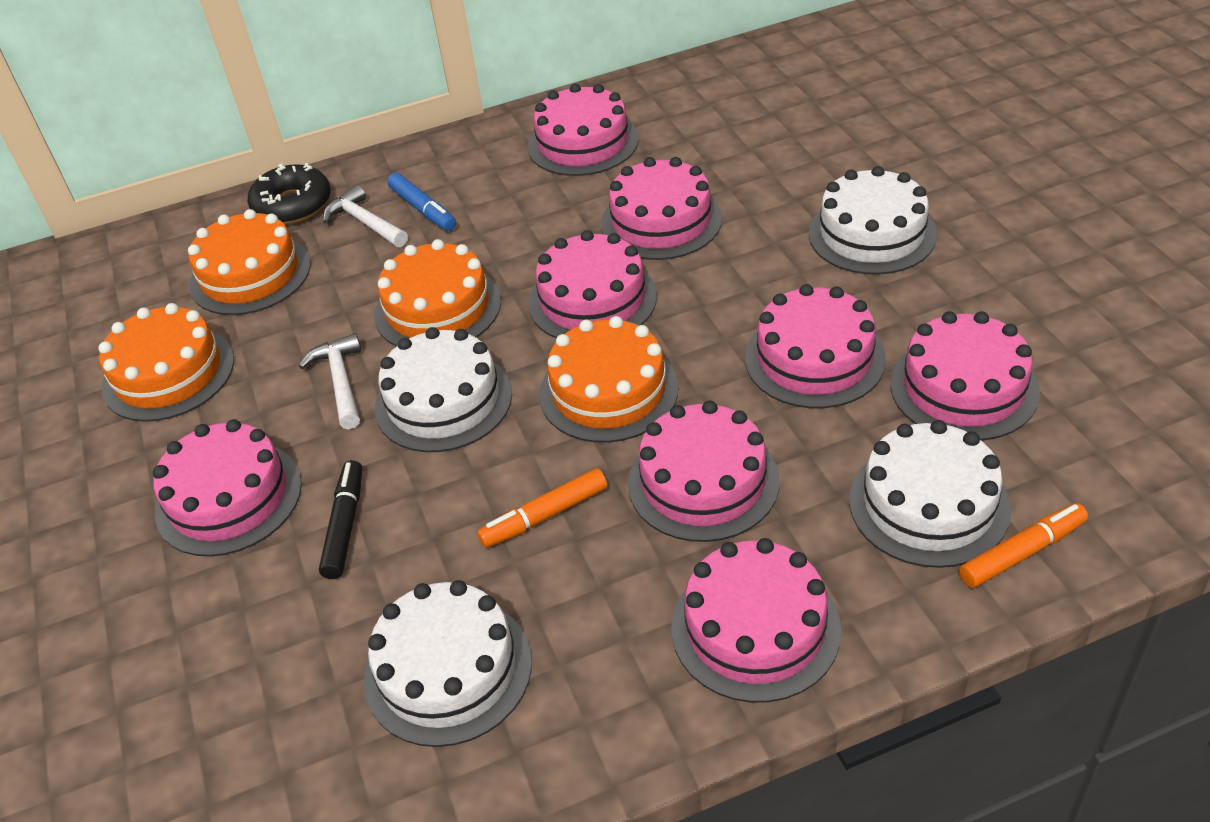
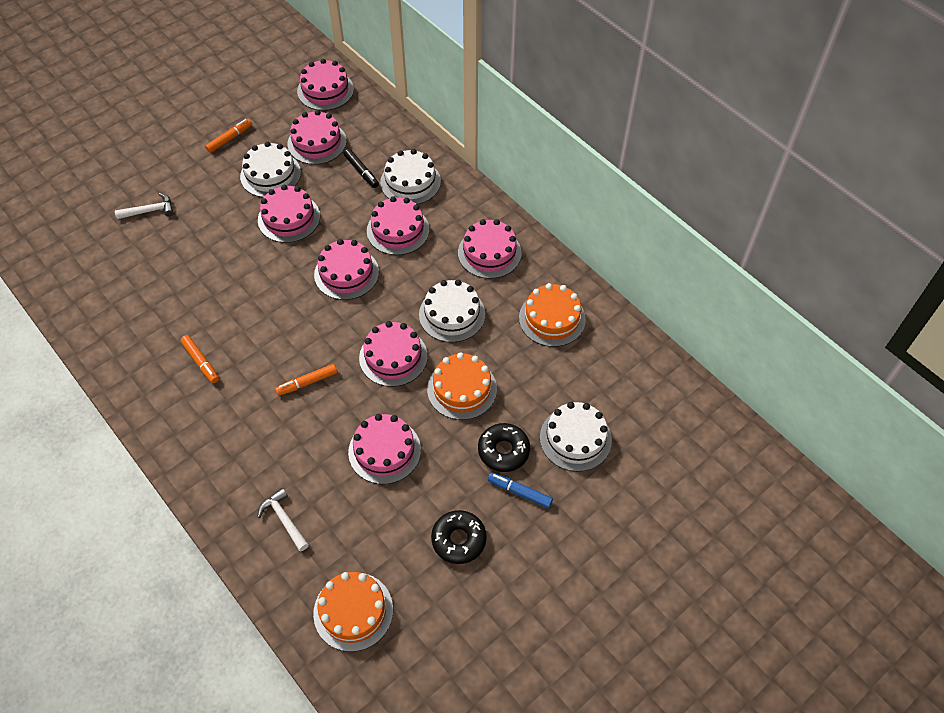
black donut: 1 -> 2
orange cake: 4 -> 3
orange marker: 2 -> 3

